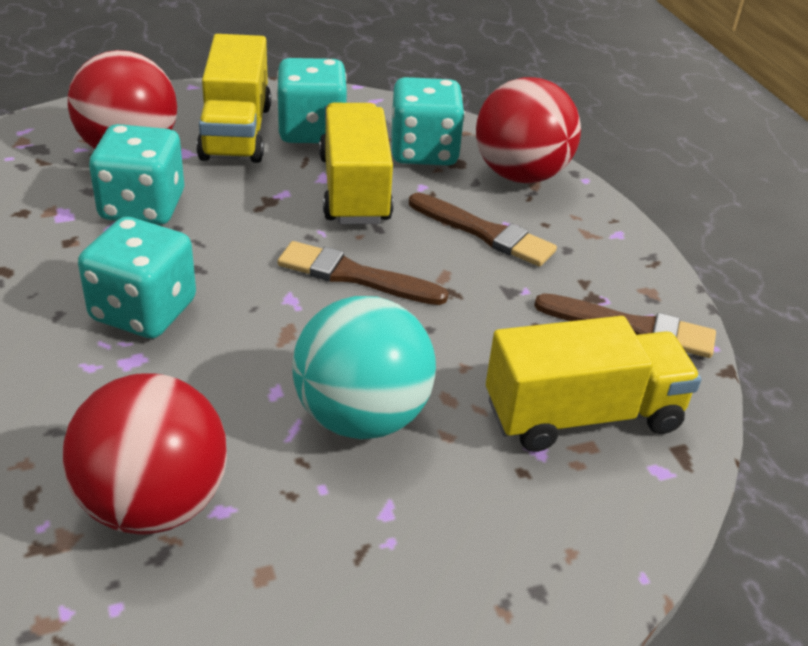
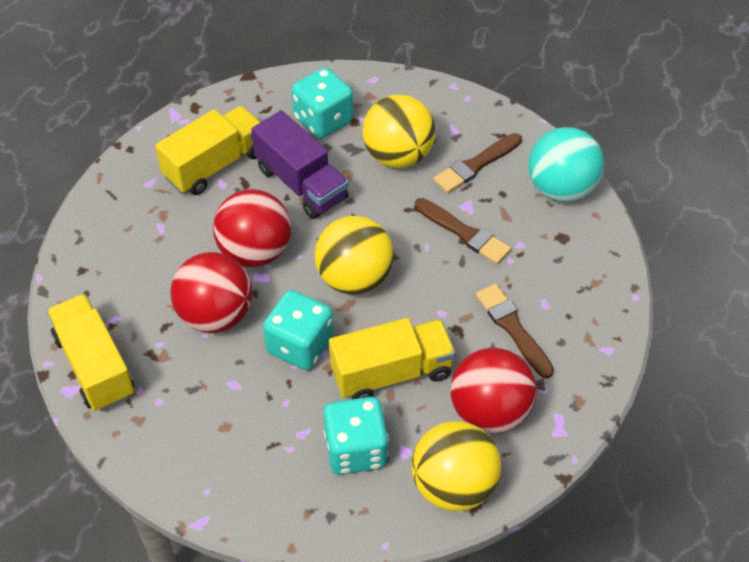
purple truck: 0 -> 1
turquoise dice: 4 -> 3
yellow ball: 0 -> 3

